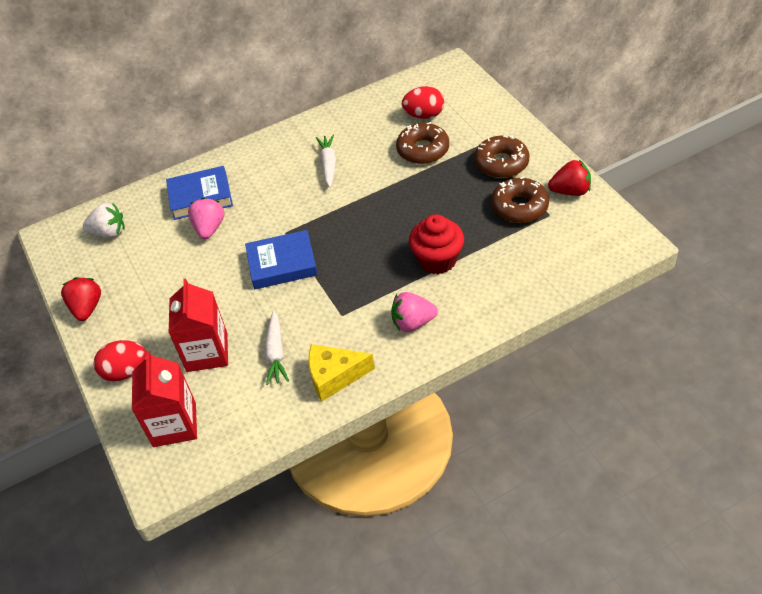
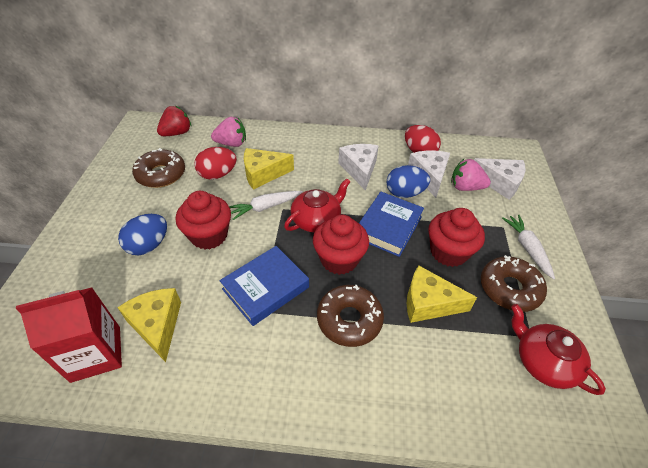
blue egg: 0 -> 2
red carton: 2 -> 1
red cupcake: 1 -> 3
red strawberry: 2 -> 1
red teapot: 0 -> 2
white cheese: 0 -> 3
white strawberry: 1 -> 0
yellow cheese: 1 -> 3

